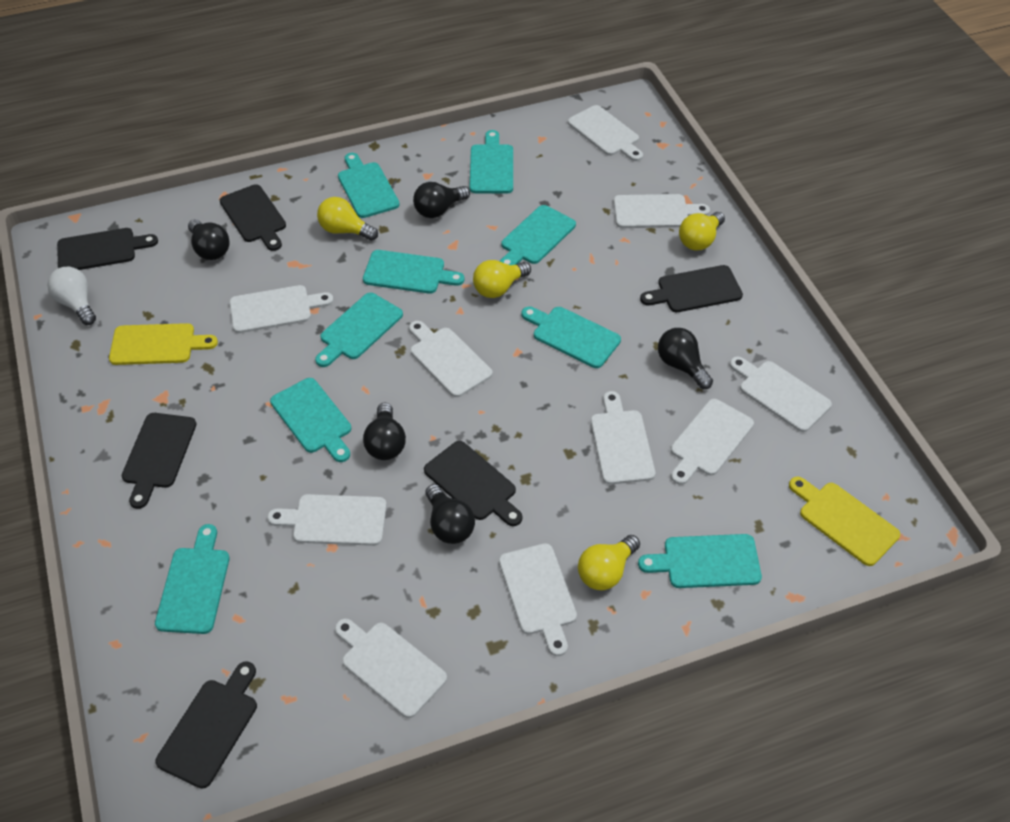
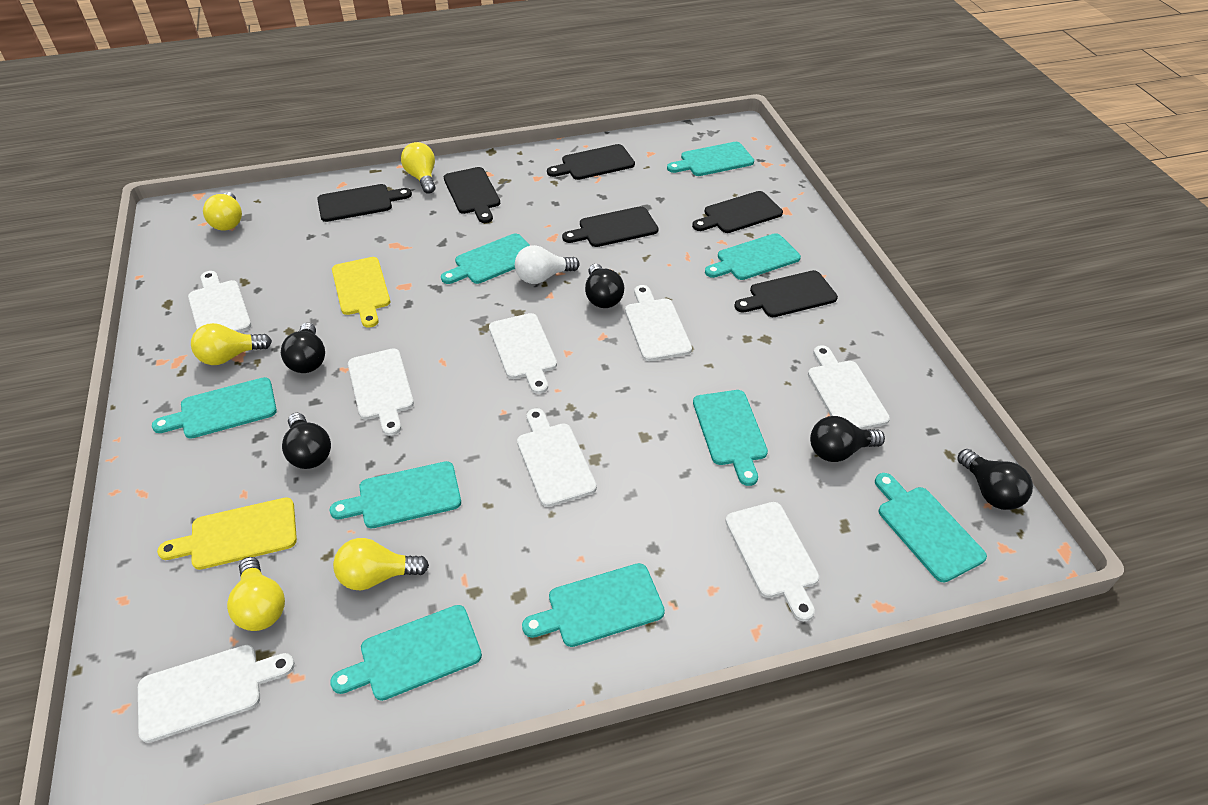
white cutting board: 10 -> 8
yellow light bulb: 4 -> 5

